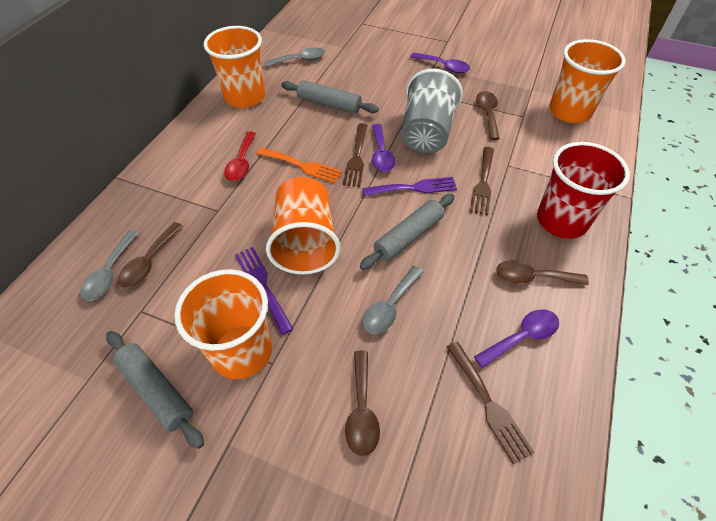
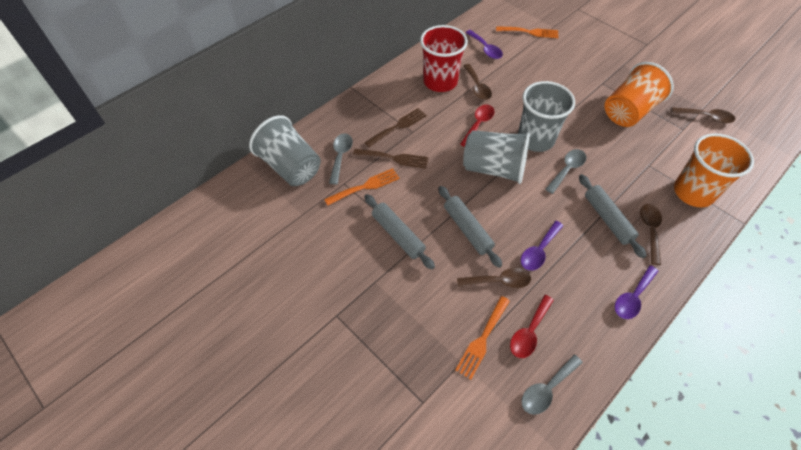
brown fork: 3 -> 2
grey cup: 1 -> 3
orange cup: 4 -> 2
orange fork: 1 -> 3
purple fork: 2 -> 0
red spoon: 1 -> 2

